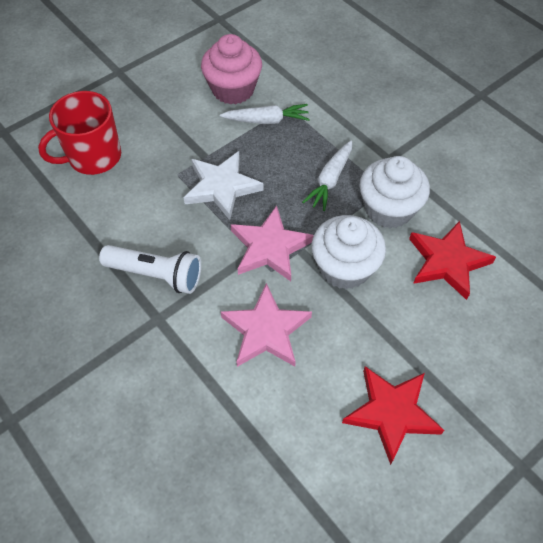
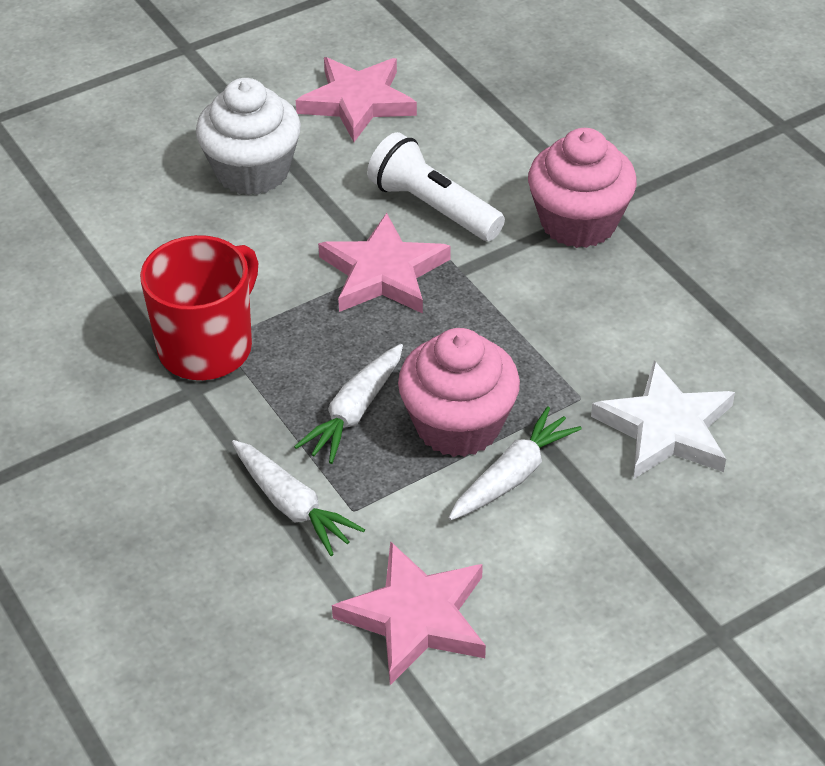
pink cupcake: 1 -> 2
pink star: 2 -> 3
red star: 2 -> 0
white carrot: 2 -> 3
white cupcake: 2 -> 1

